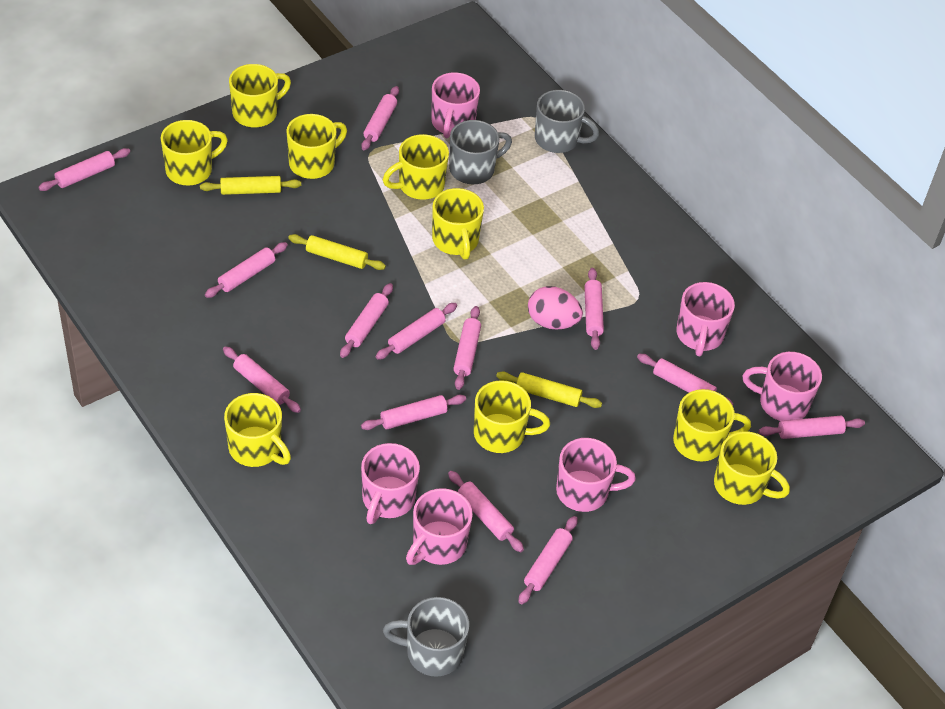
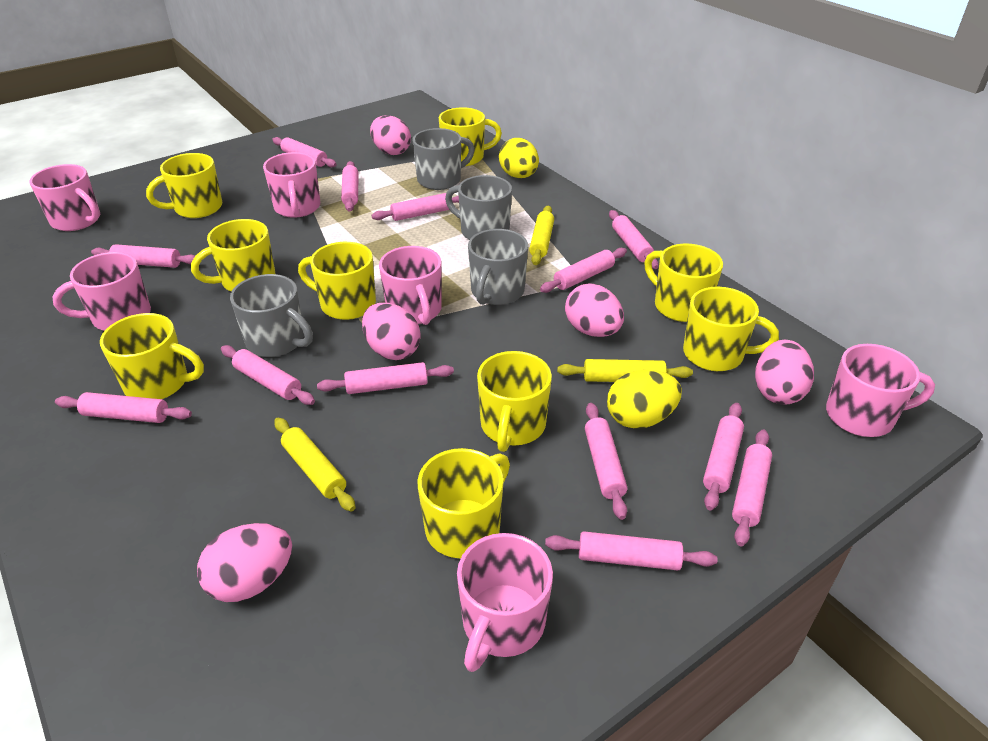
grey mug: 3 -> 4
pink egg: 1 -> 5
yellow egg: 0 -> 2

